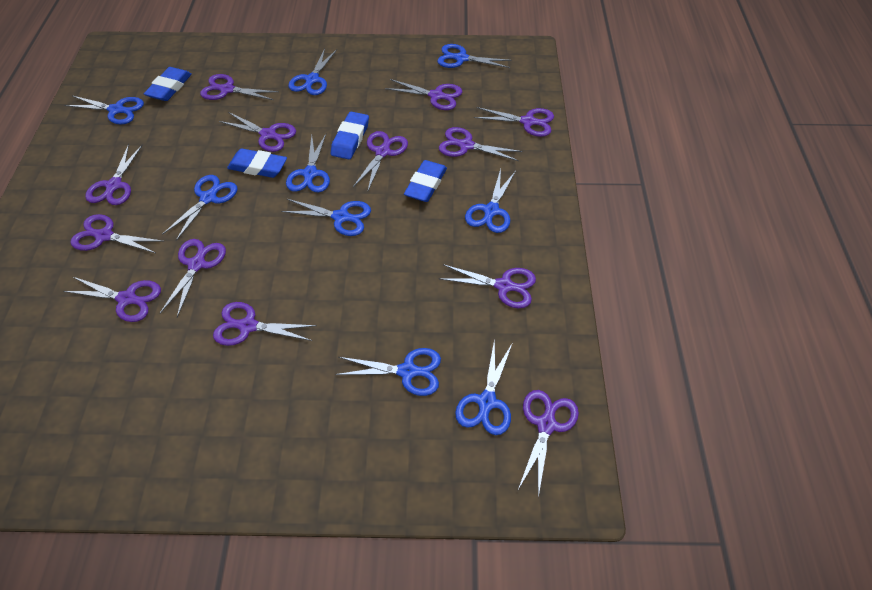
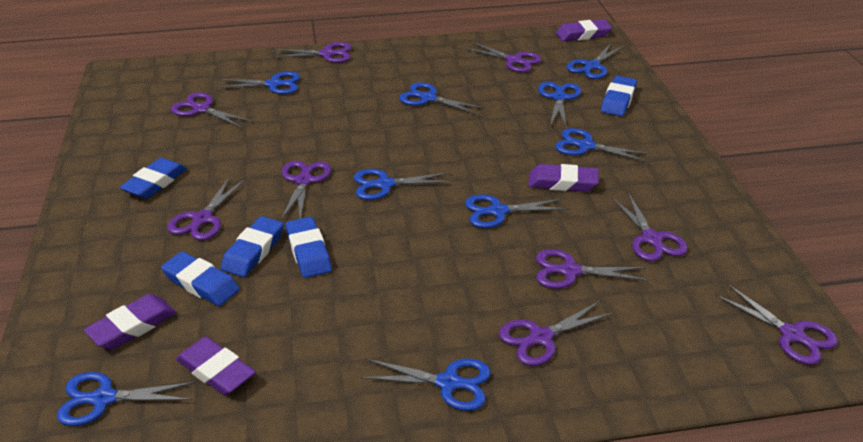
blue eraser: 4 -> 5
purple eraser: 0 -> 4
purple scissors: 13 -> 9

